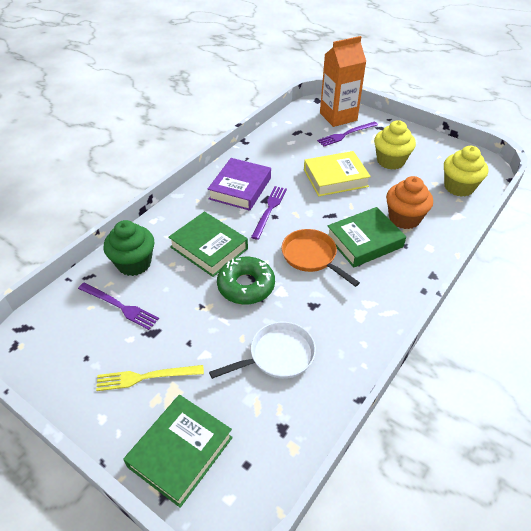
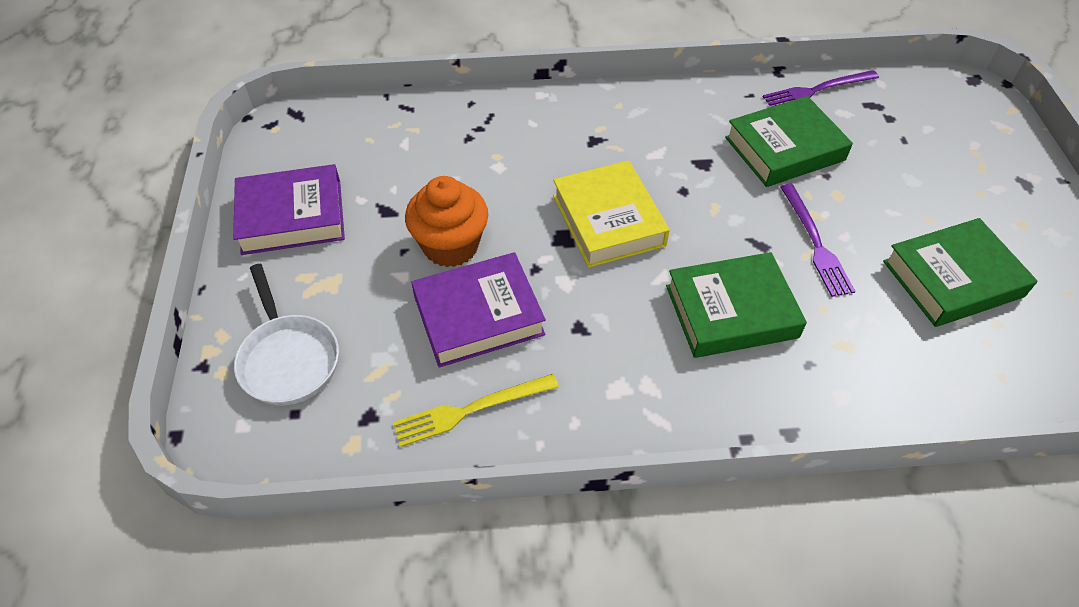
green cupcake: 1 -> 0
green donut: 1 -> 0
orange carton: 1 -> 0
orange pan: 1 -> 0
purple book: 1 -> 2
purple fork: 3 -> 2
yellow cupcake: 2 -> 0

